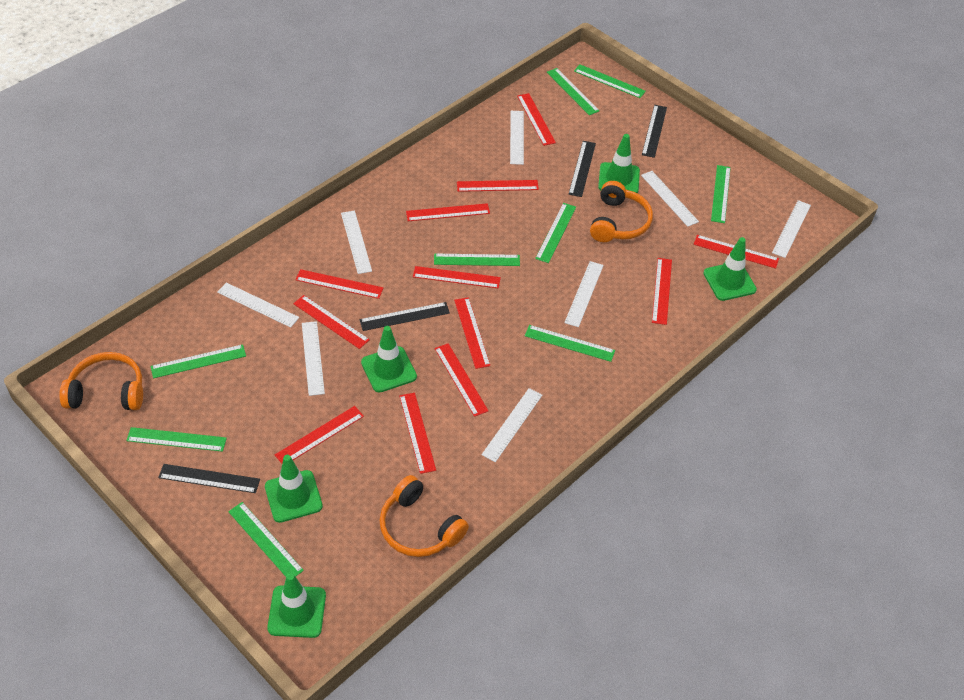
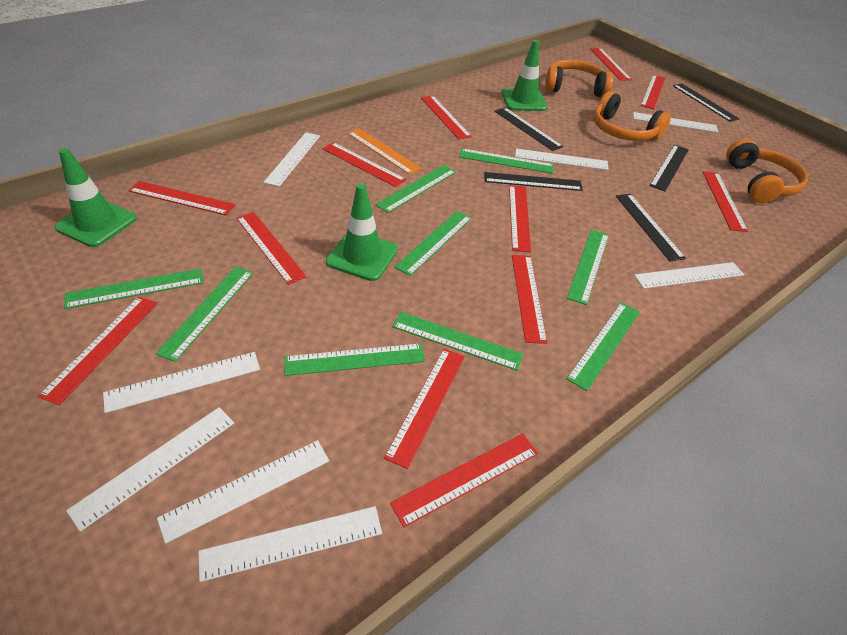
black ruler: 4 -> 5
green traffic cone: 5 -> 3
orange ruler: 0 -> 1

